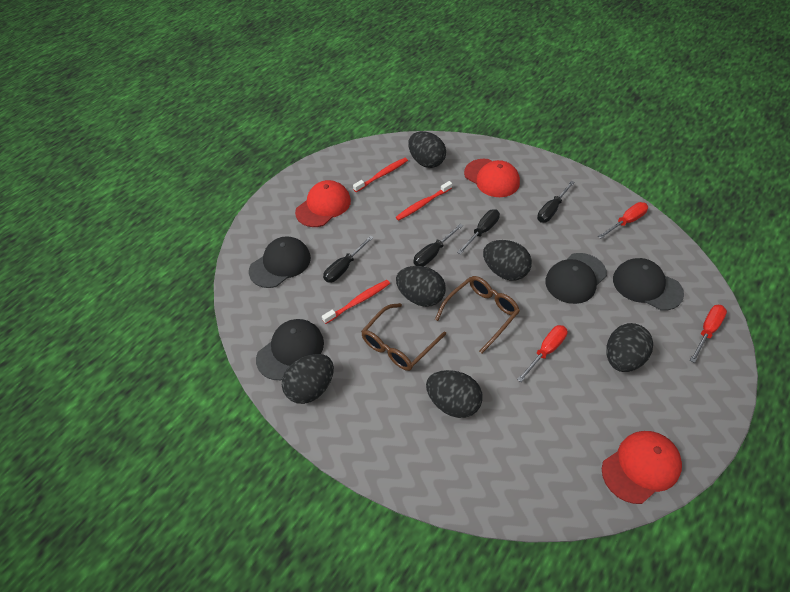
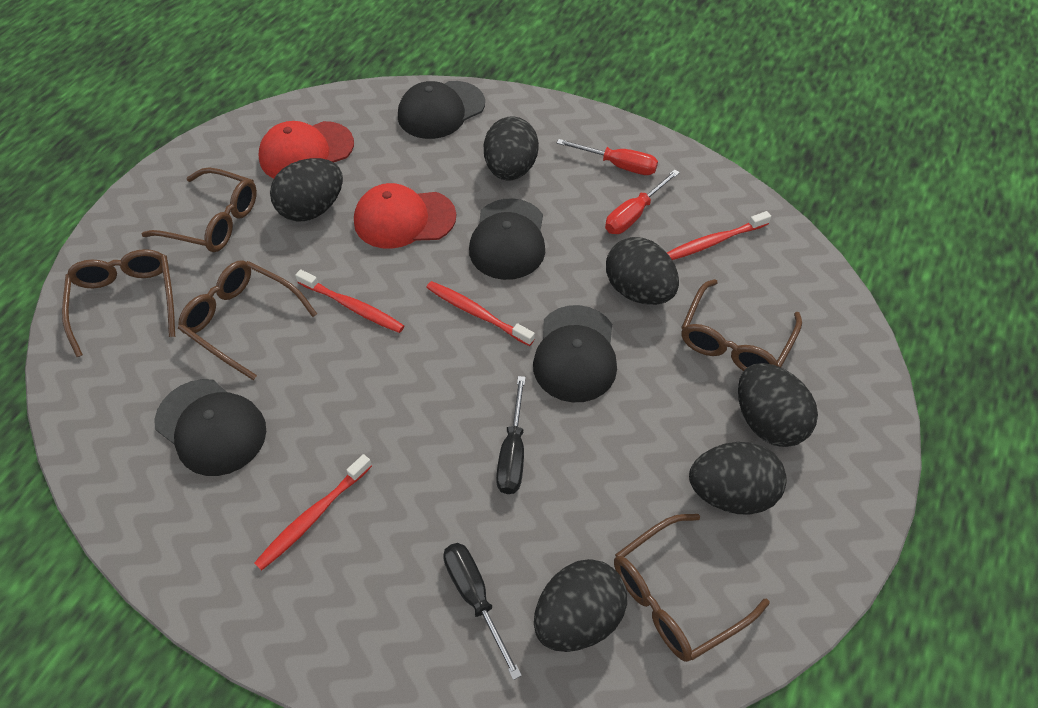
black screwdriver: 4 -> 2
brown glasses: 2 -> 5
red cap: 3 -> 2
red screwdriver: 3 -> 2
red toothbrush: 3 -> 4

